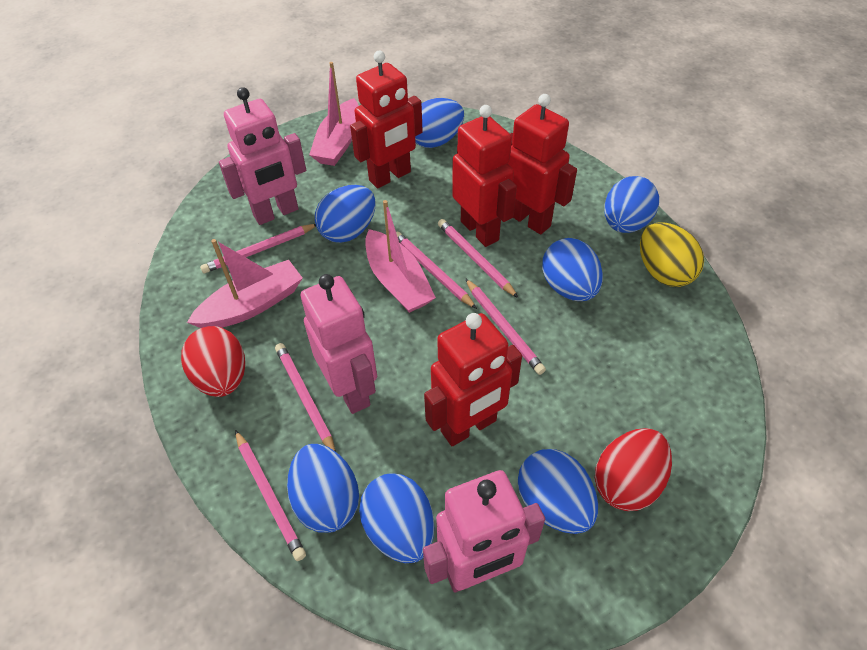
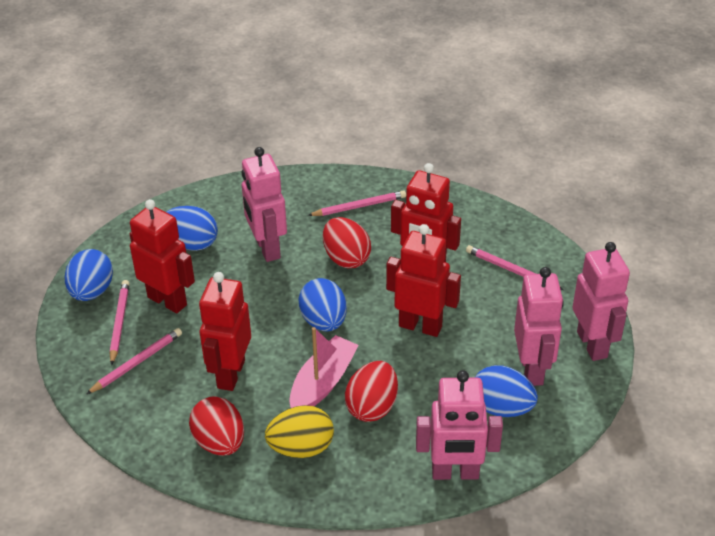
blue egg: 7 -> 4
pink boat: 3 -> 1
pink pencil: 6 -> 4
pink robot: 3 -> 4
red egg: 2 -> 3

